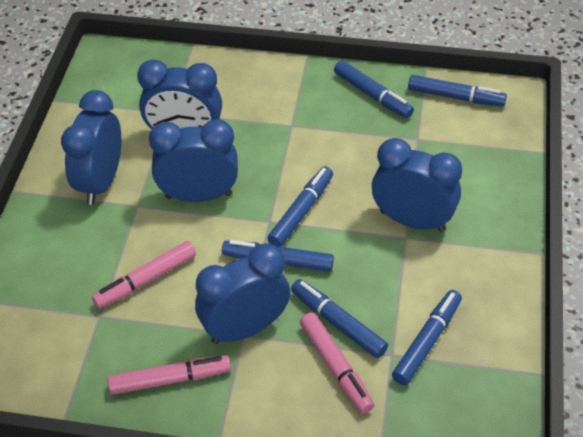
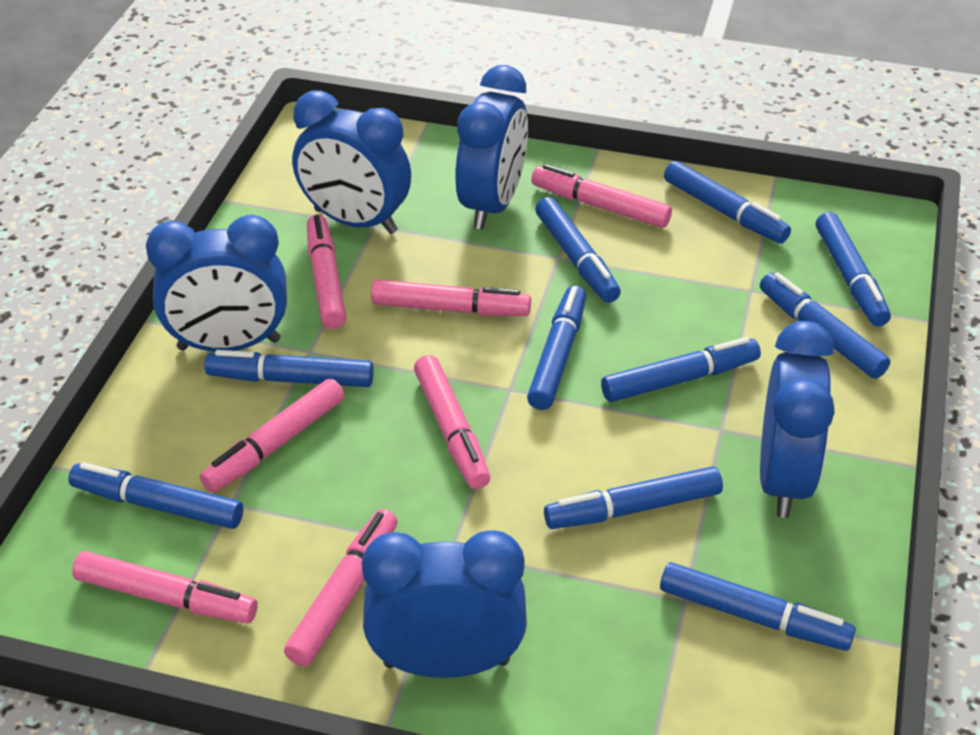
blue marker: 6 -> 10
pink marker: 3 -> 7

